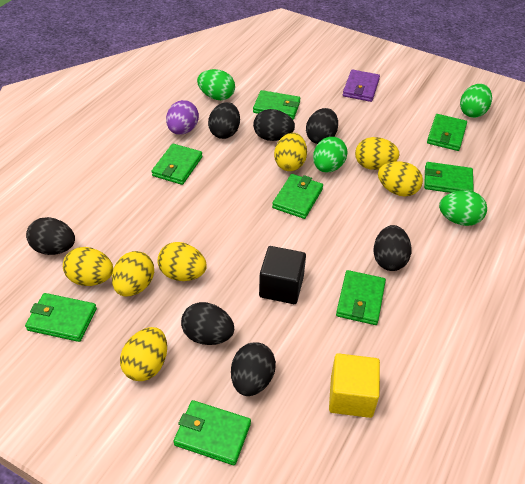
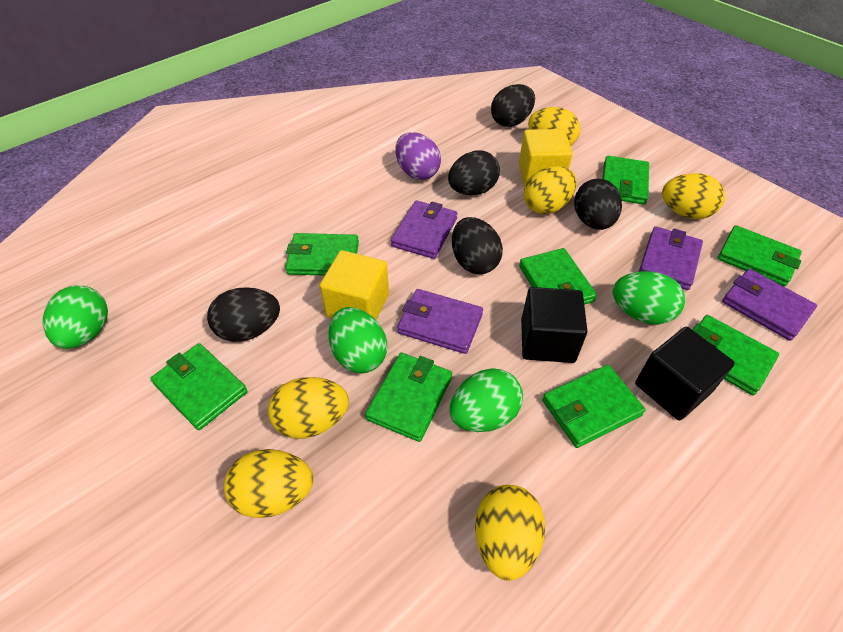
black cube: 1 -> 2
black egg: 7 -> 5
purple wallet: 1 -> 4
yellow cube: 1 -> 2
yellow egg: 7 -> 6

